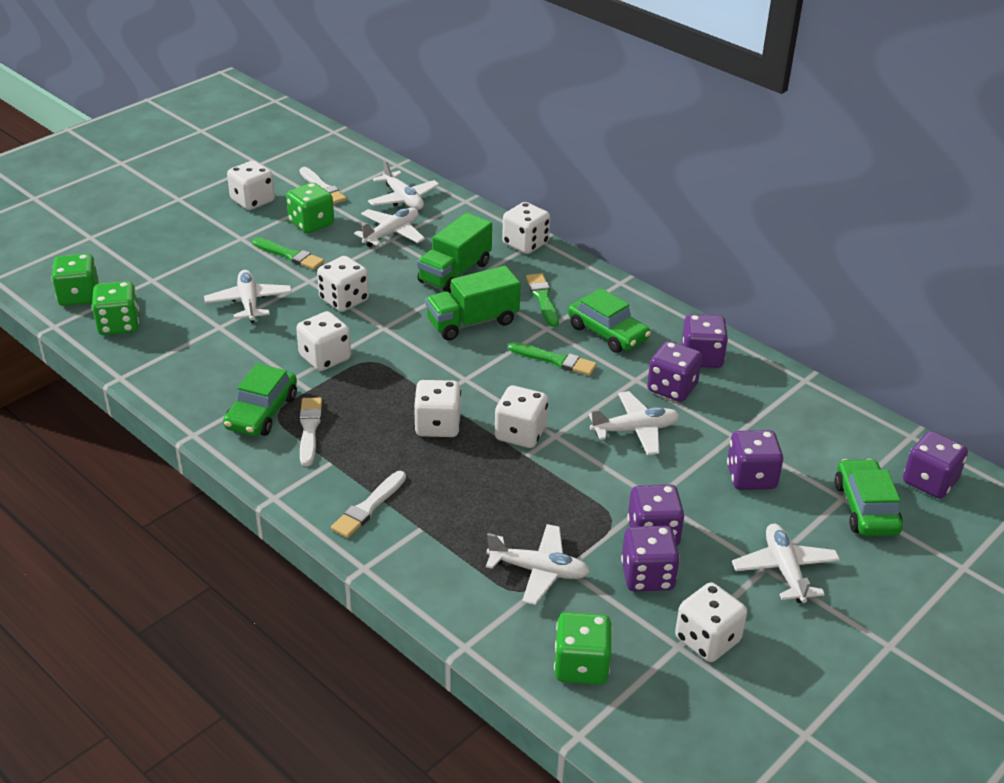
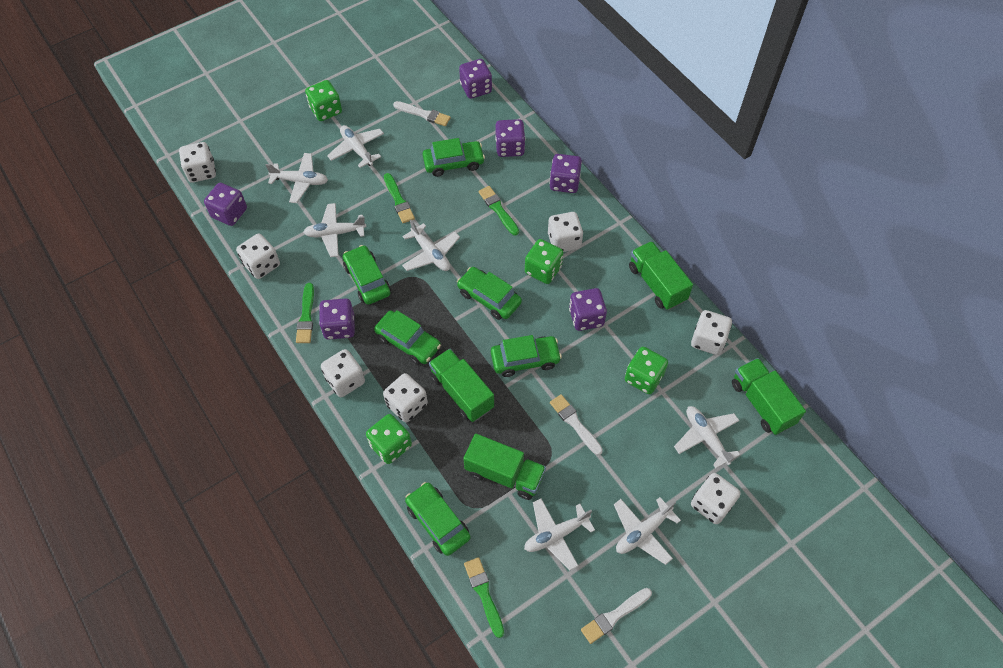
green brush: 3 -> 4
green car: 3 -> 6
green truck: 2 -> 4
white plane: 6 -> 7

